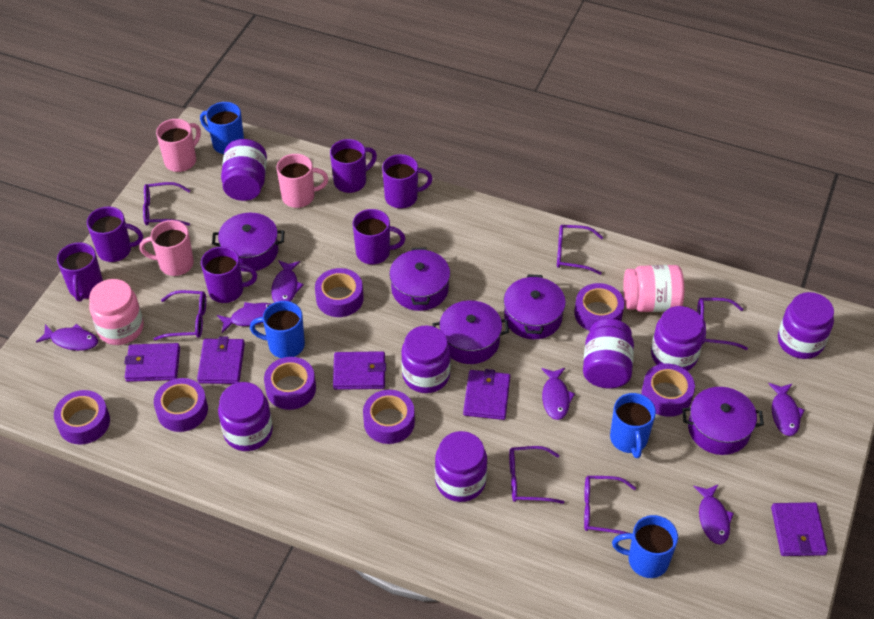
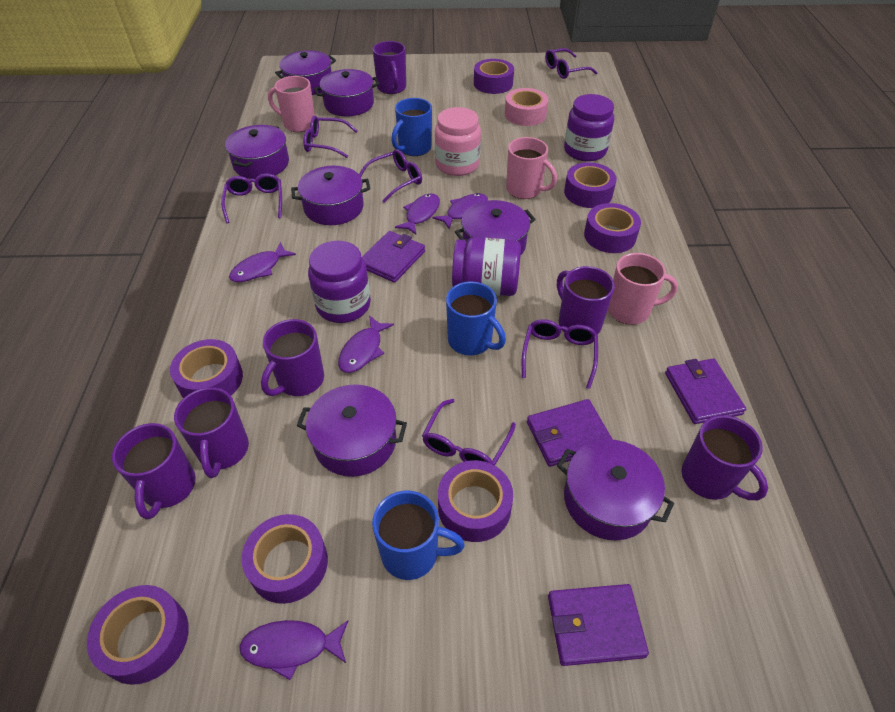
blue mug: 4 -> 3
pink jar: 2 -> 1
pink tape: 0 -> 1
purple fish: 6 -> 5
purple jar: 7 -> 3
purple pot: 5 -> 7
purple wallet: 5 -> 4

